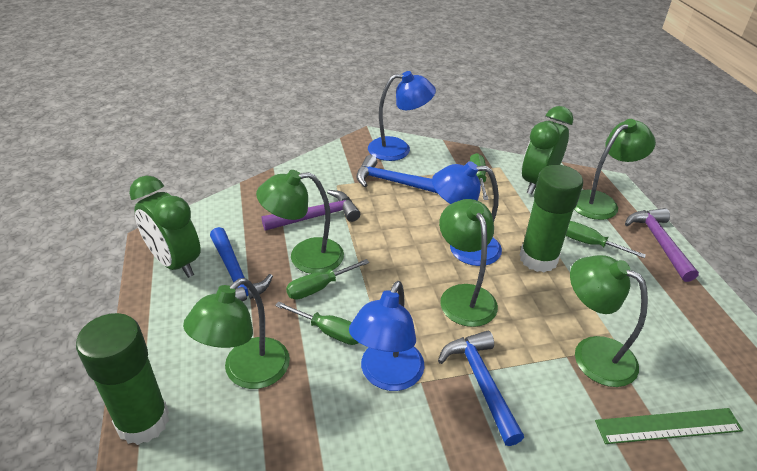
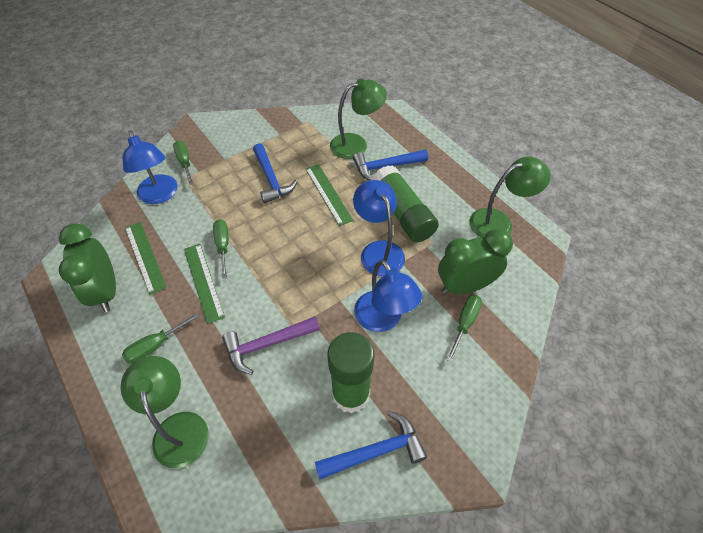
green lamp: 5 -> 3
green ruler: 1 -> 3
purple hammer: 2 -> 1

